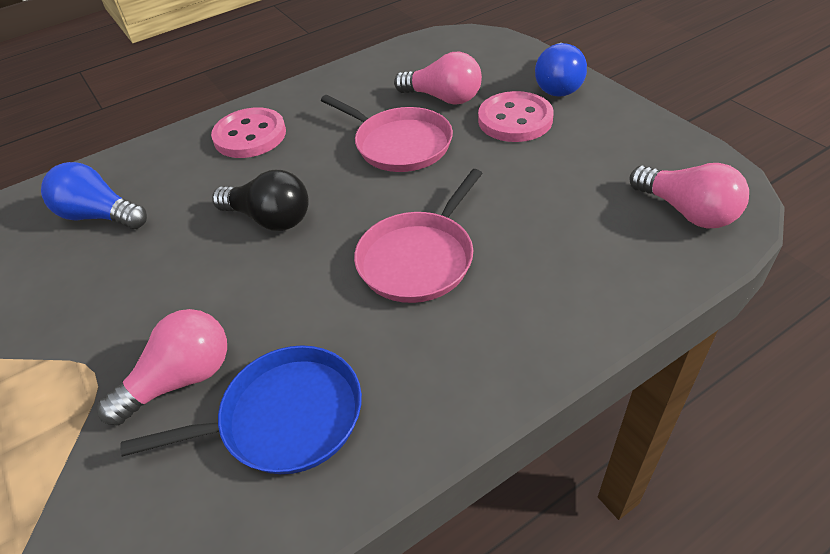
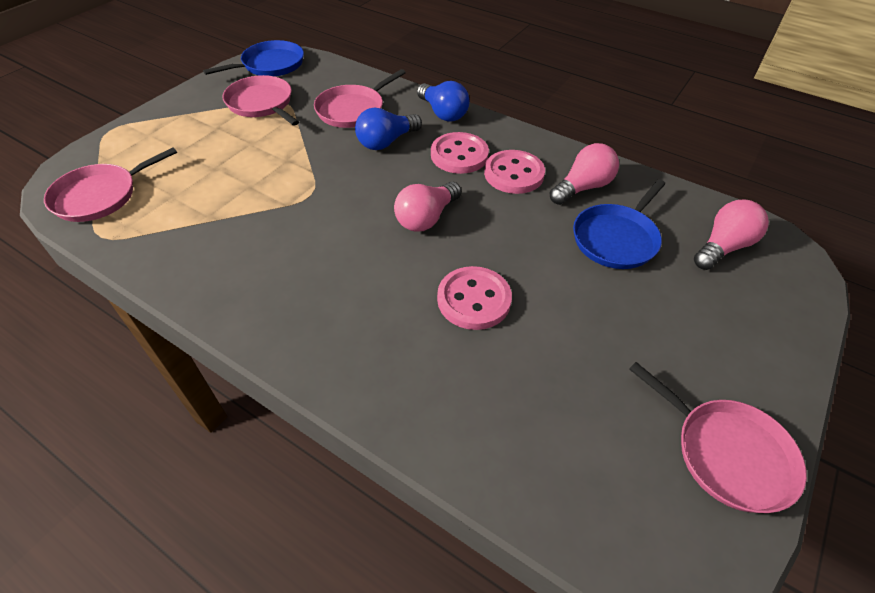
black light bulb: 1 -> 0
blue pan: 1 -> 2
pink button: 2 -> 3
pink pan: 2 -> 4

